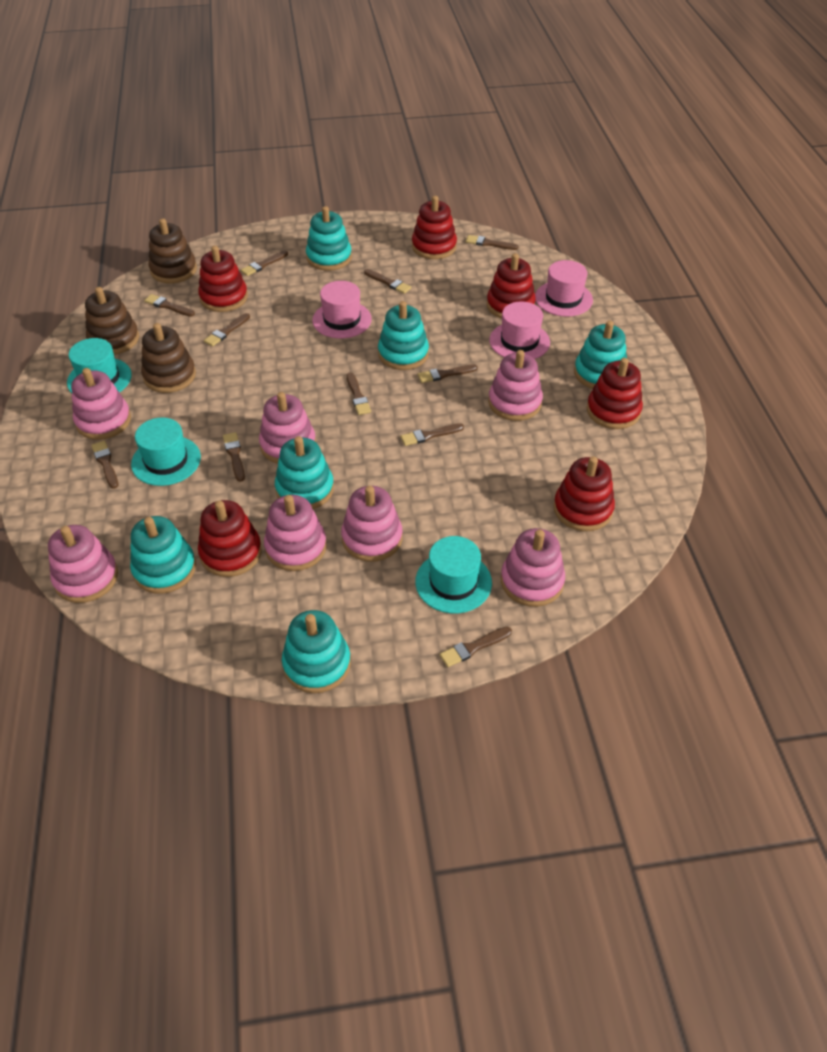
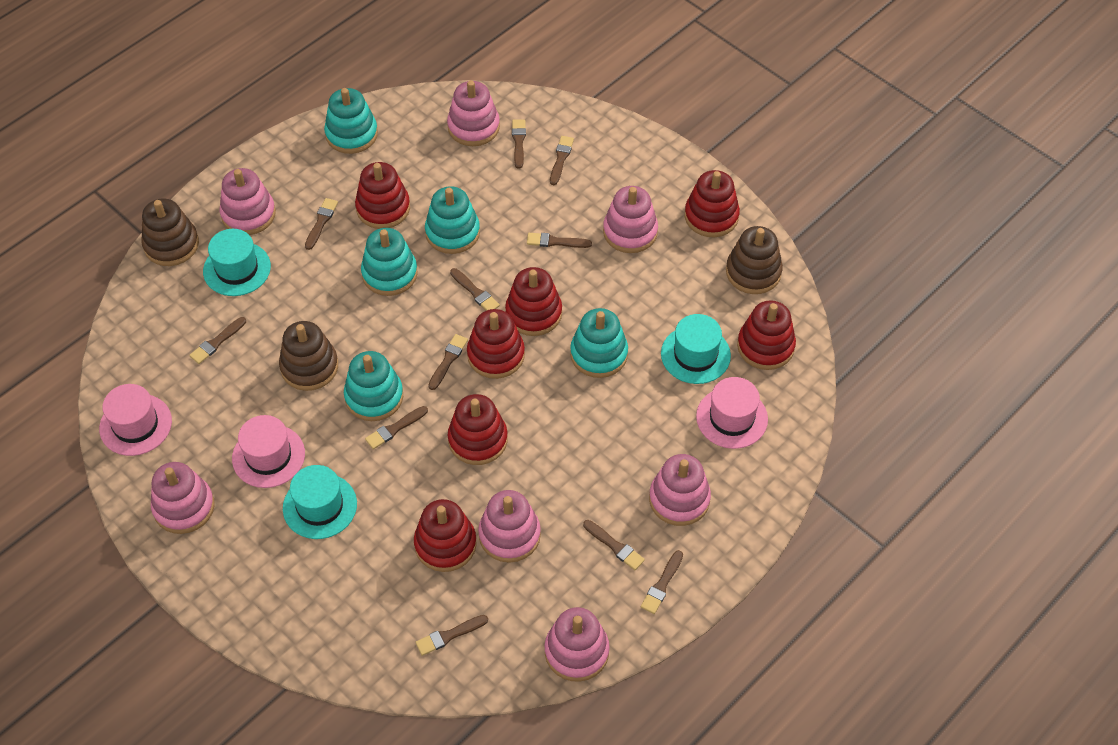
red stacking toy: 6 -> 7
turquoise stacking toy: 6 -> 5

